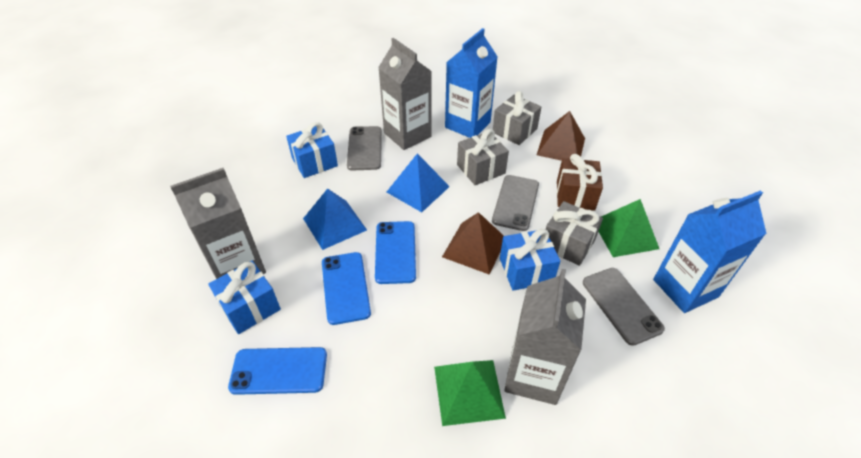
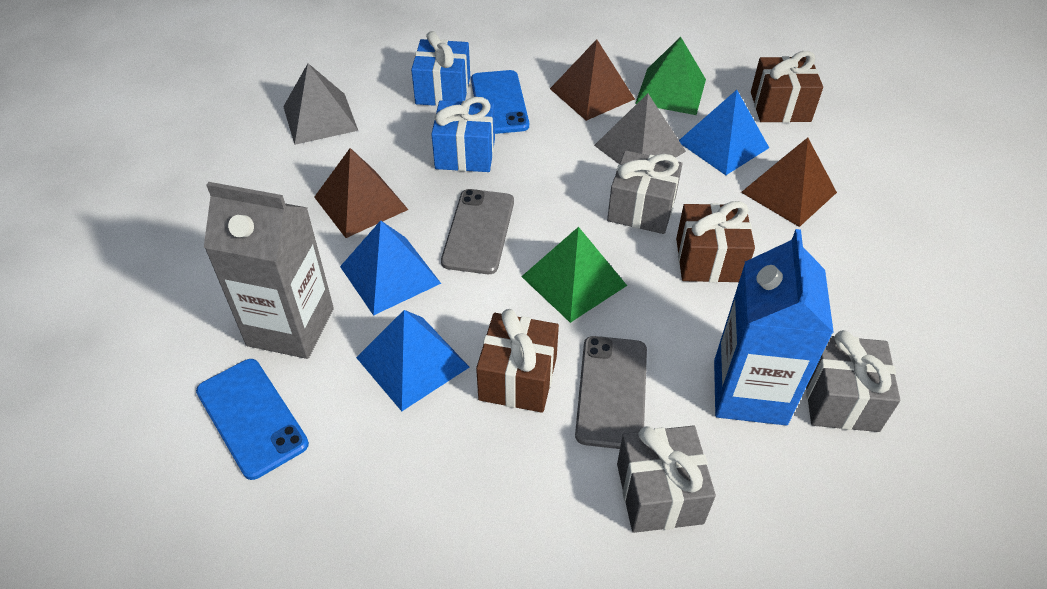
blue carton: 2 -> 1
blue gift: 3 -> 2
blue phone: 3 -> 2
blue pyramid: 2 -> 3
brown gift: 1 -> 3
brown pyramid: 2 -> 3
grey carton: 3 -> 1
grey phone: 3 -> 2
grey pyramid: 0 -> 2

